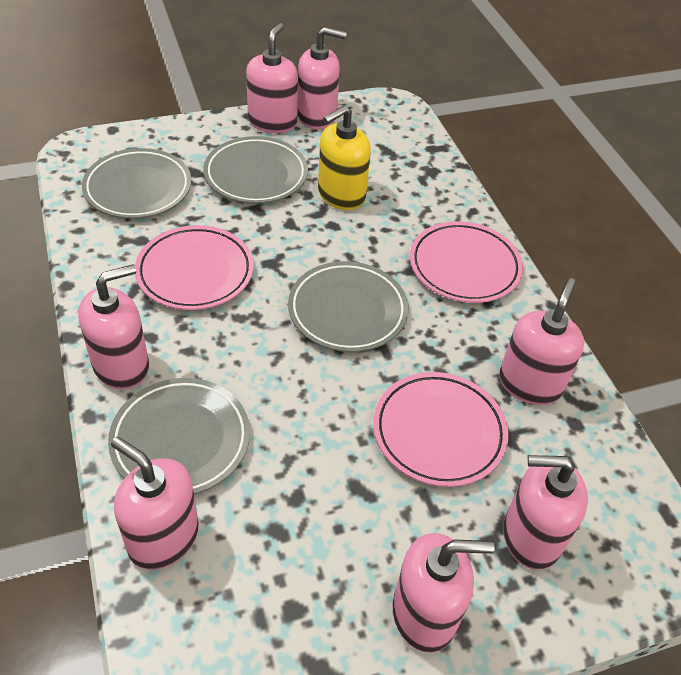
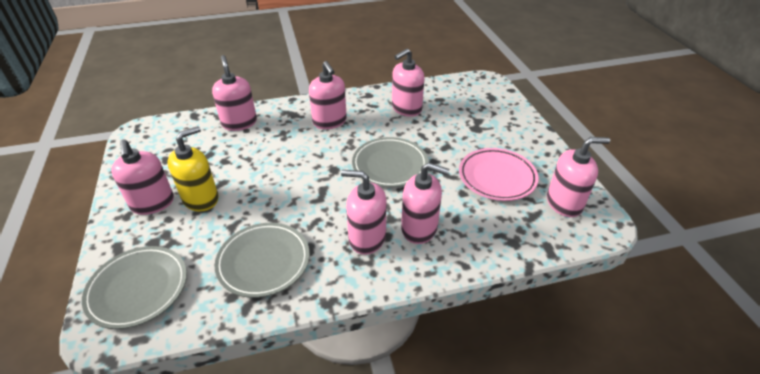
grey plate: 4 -> 3
pink plate: 3 -> 1

